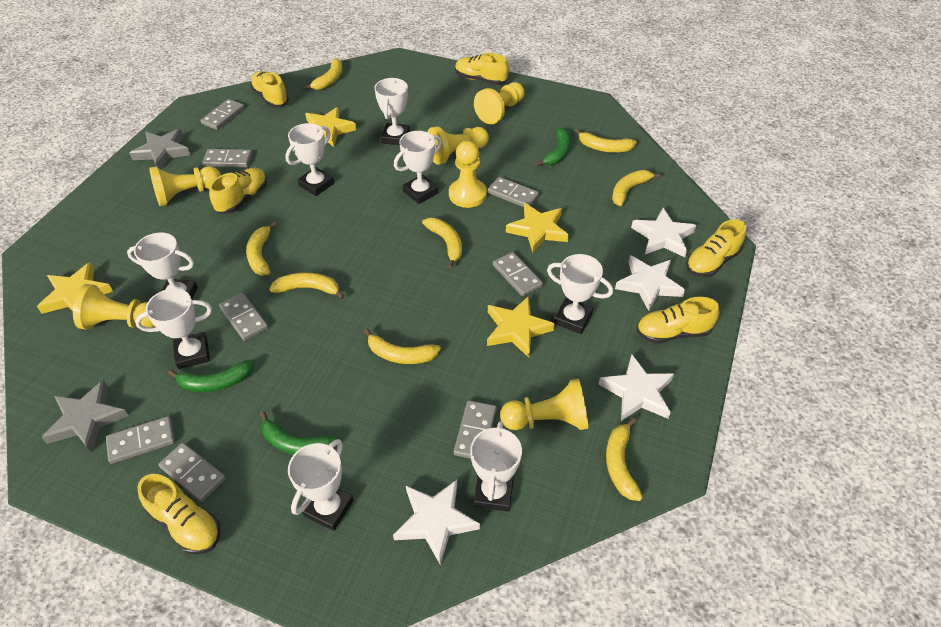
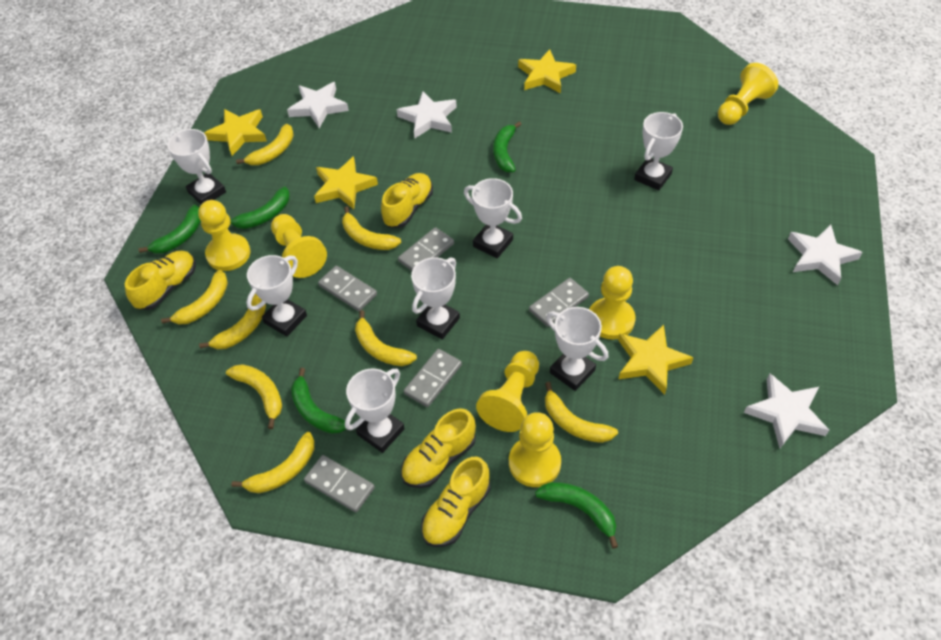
green banana: 3 -> 5
grey domino: 8 -> 5
grey star: 2 -> 0
white trophy: 8 -> 7
yellow shoe: 6 -> 4

